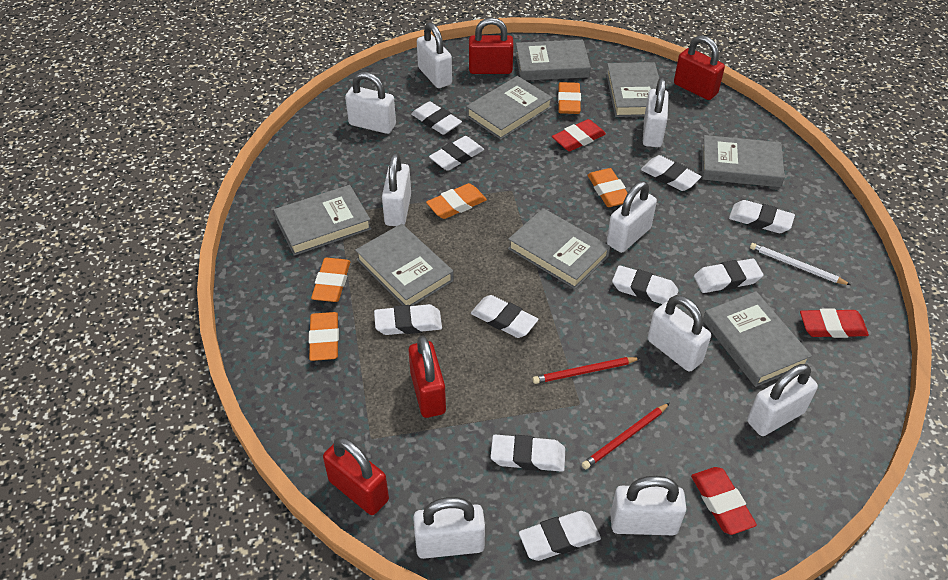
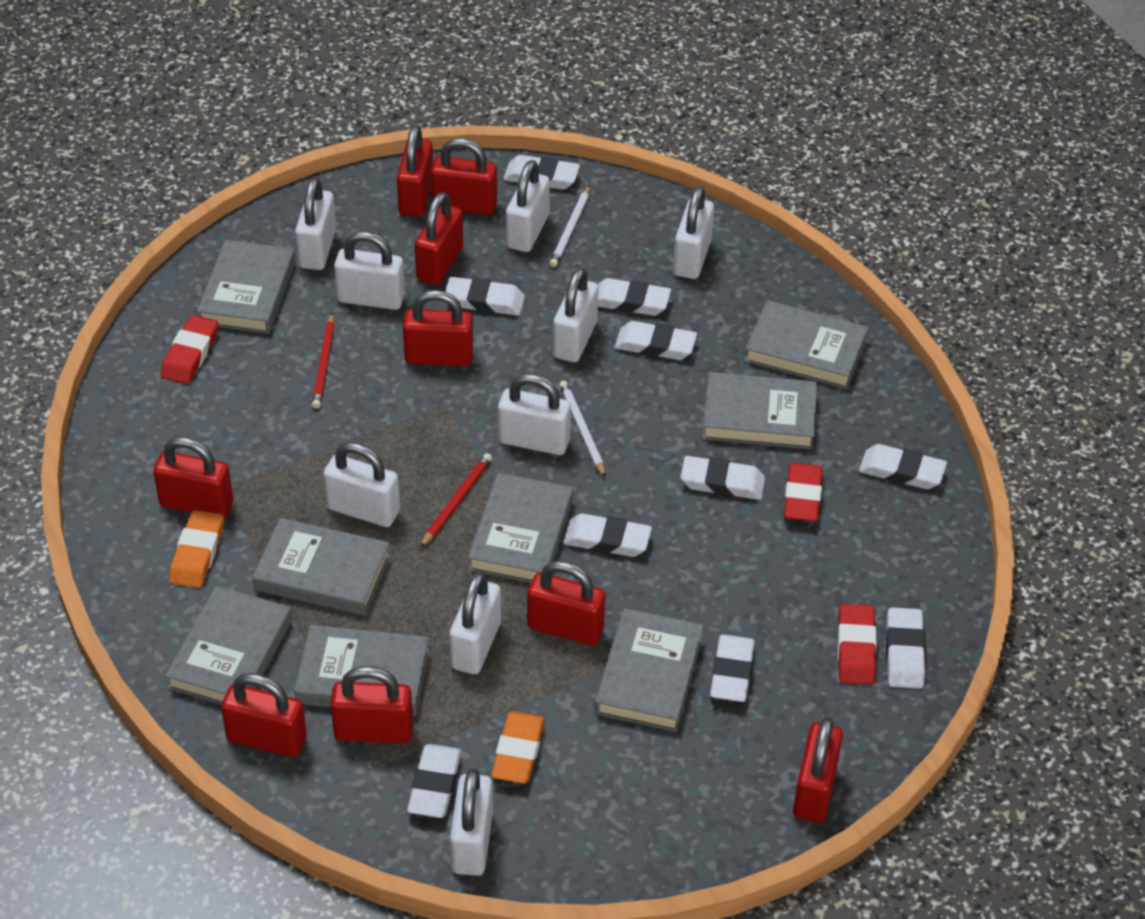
orange eraser: 5 -> 2
red padlock: 4 -> 9
white pencil: 1 -> 2

